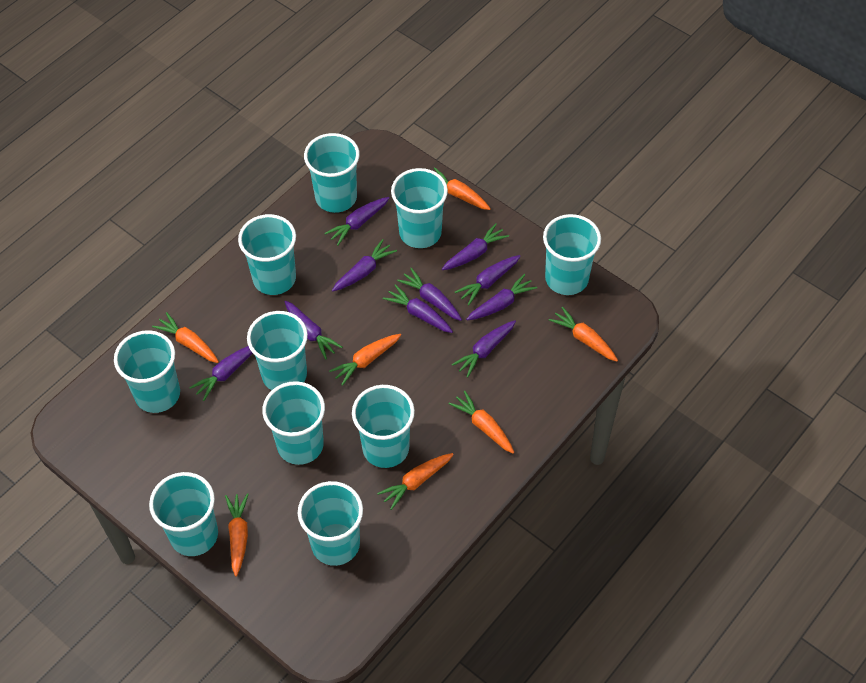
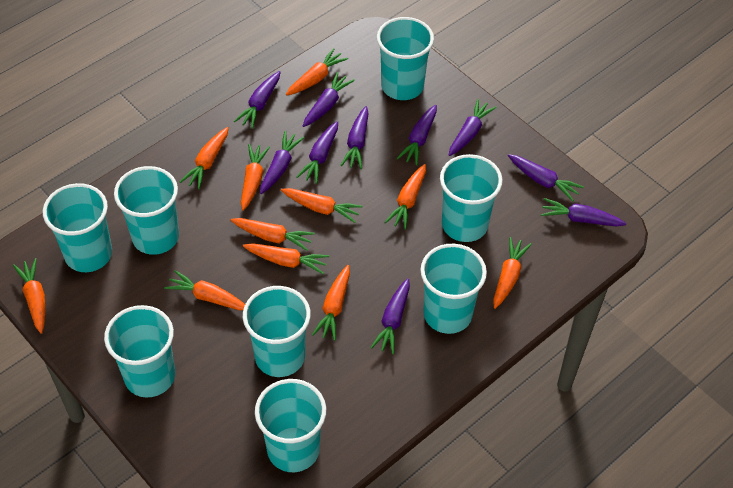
orange carrot: 7 -> 11
turquoise cup: 10 -> 8

